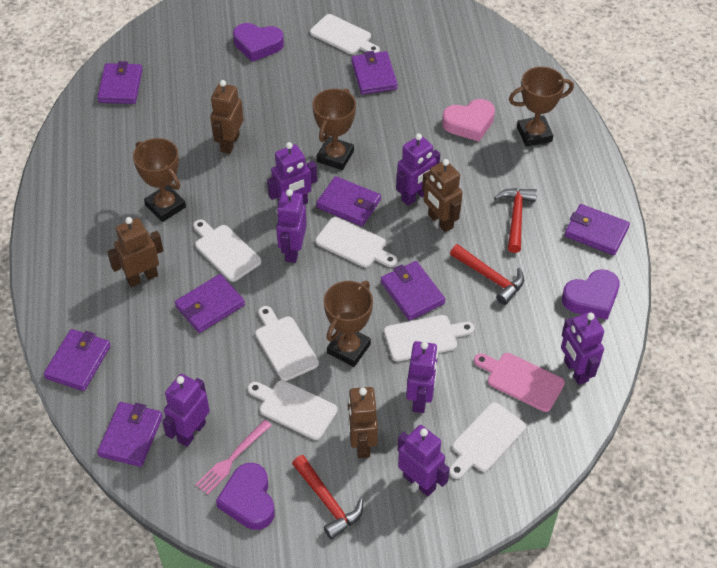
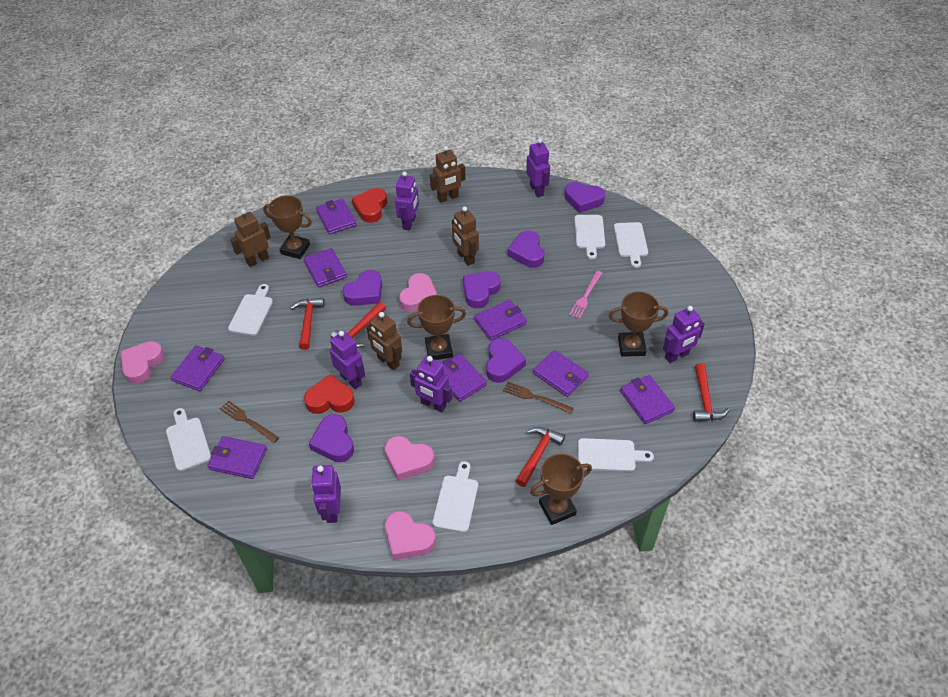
brown fork: 0 -> 2
pink cutting board: 1 -> 0
pink heart: 1 -> 4
purple heart: 3 -> 6
purple robot: 7 -> 6
red hammer: 3 -> 4
red heart: 0 -> 2
white cutting board: 7 -> 6

